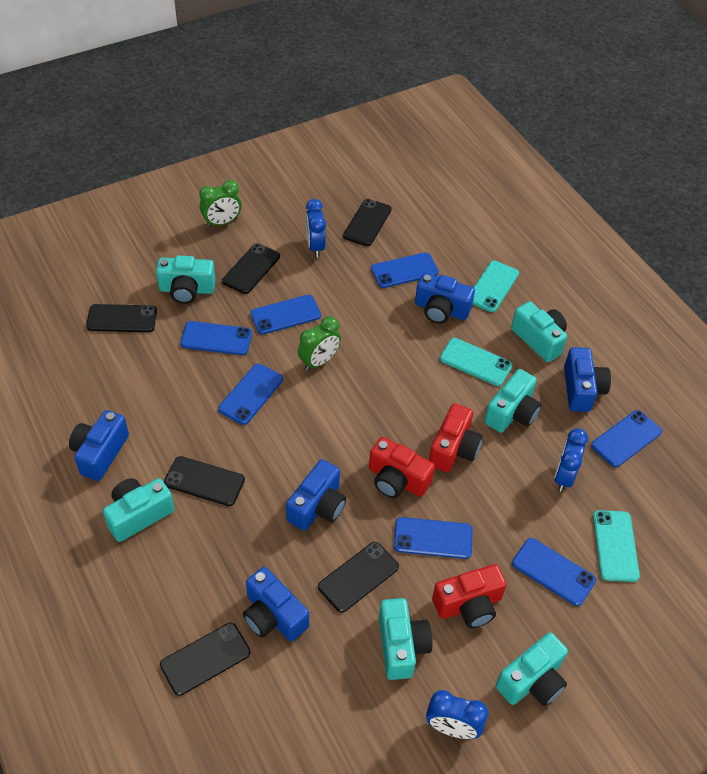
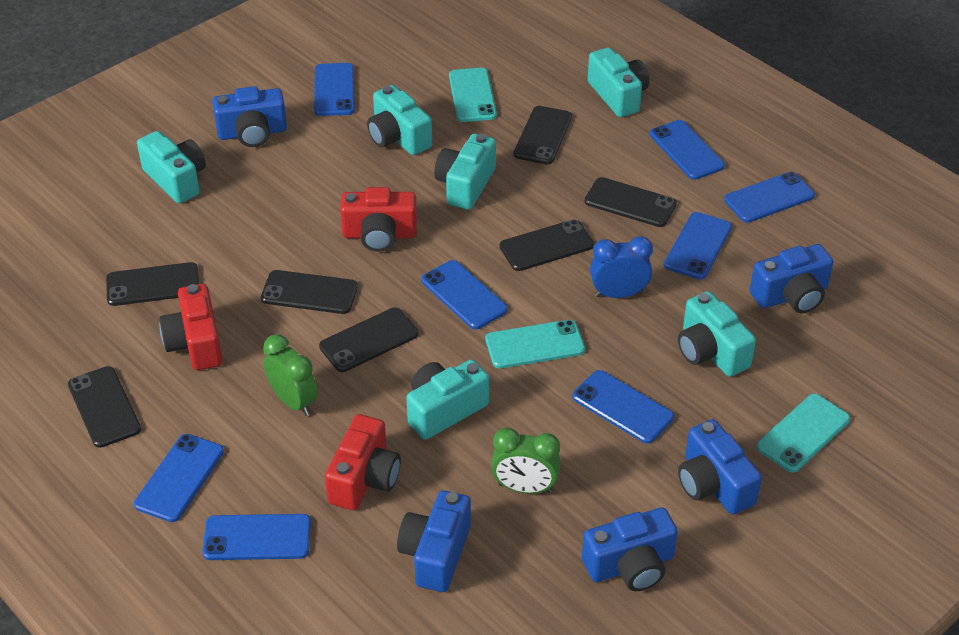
black phone: 6 -> 7
blue clock: 3 -> 1
blue phone: 7 -> 8

